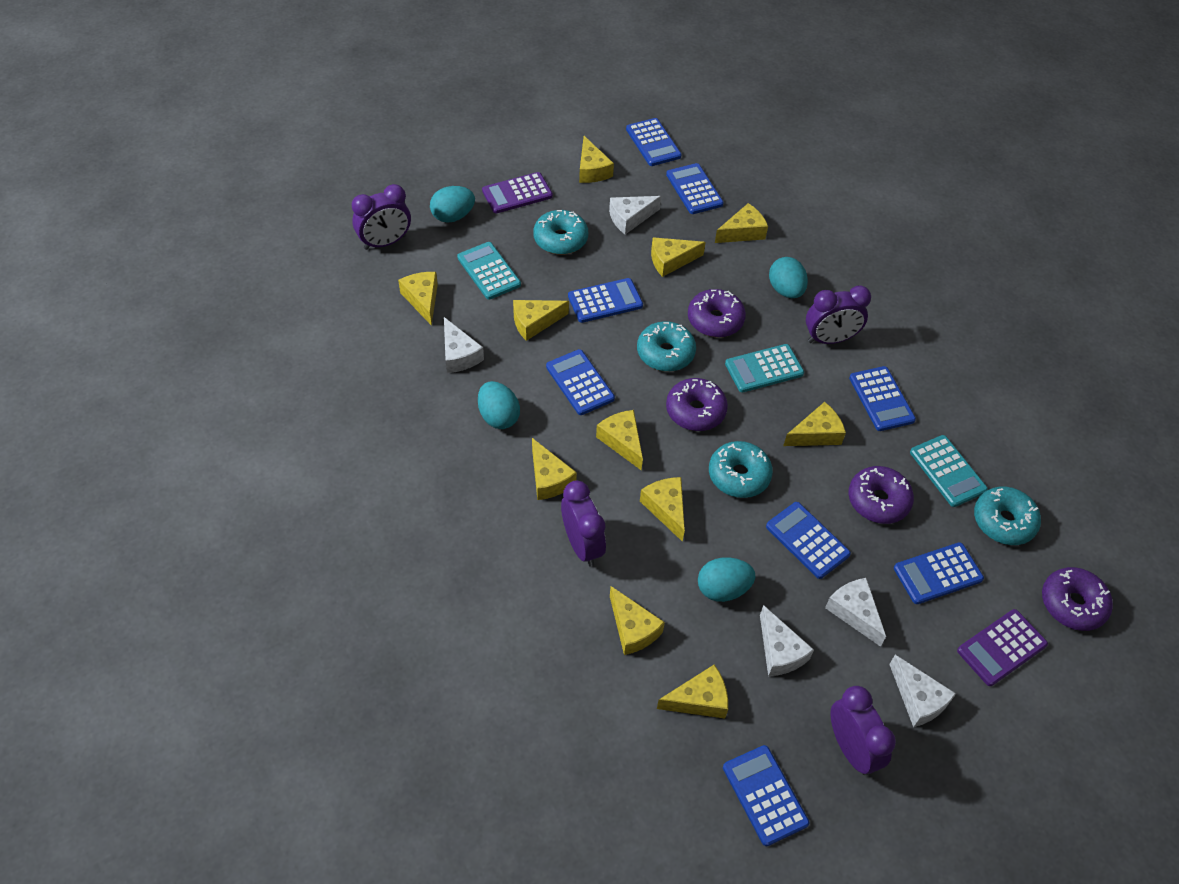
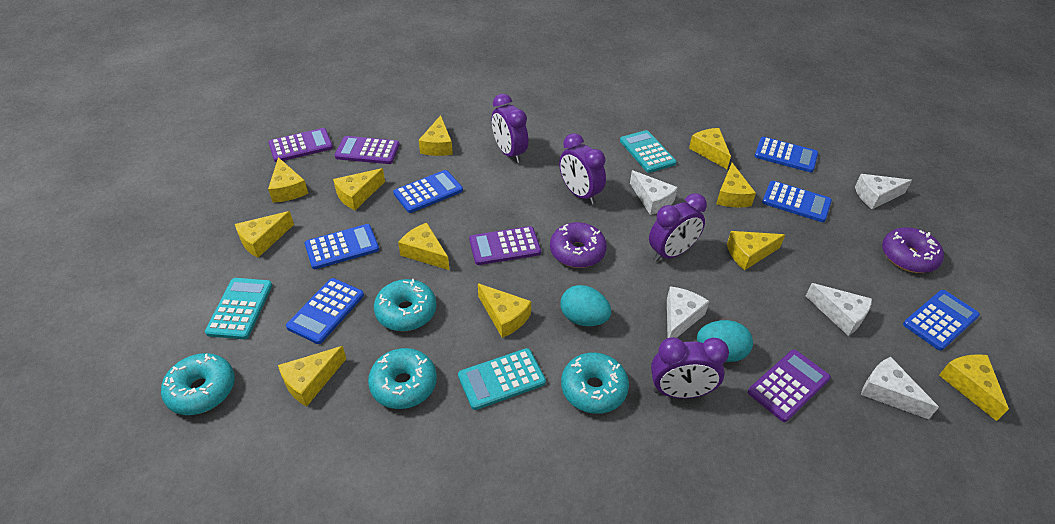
blue calculator: 8 -> 6
purple calculator: 2 -> 4
purple donut: 4 -> 2
turquoise egg: 4 -> 2

